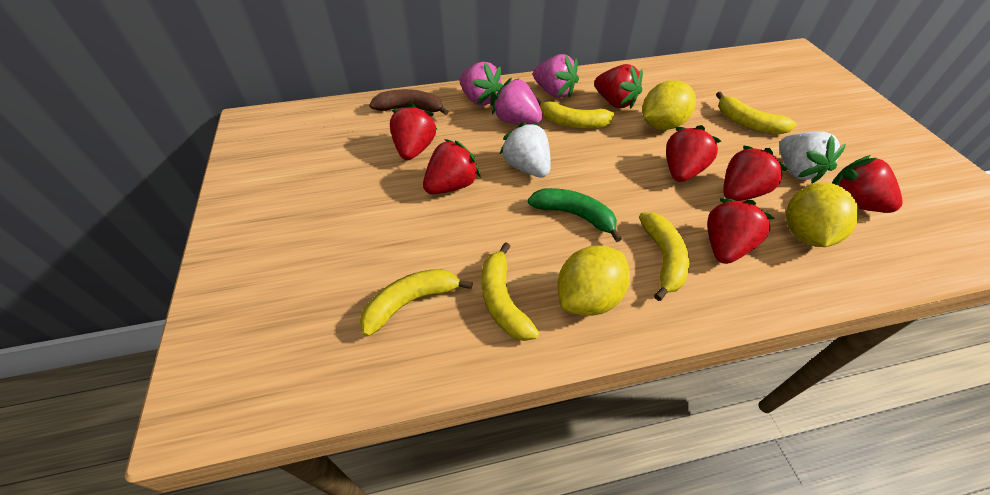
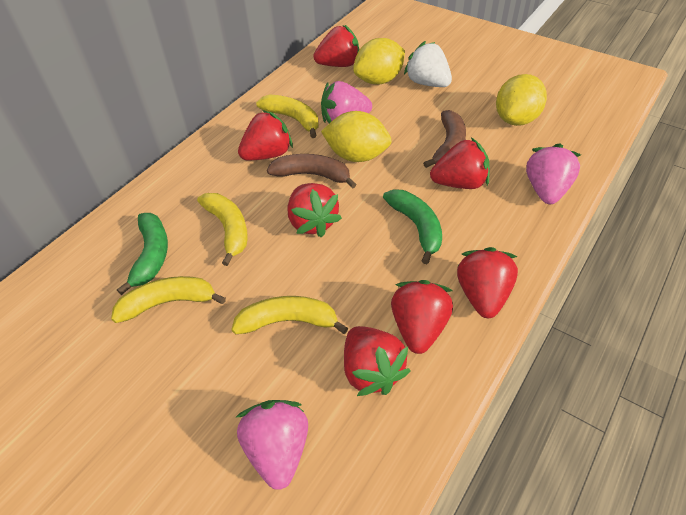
brown banana: 1 -> 2
green banana: 1 -> 2
white strawberry: 2 -> 1
yellow banana: 5 -> 4

